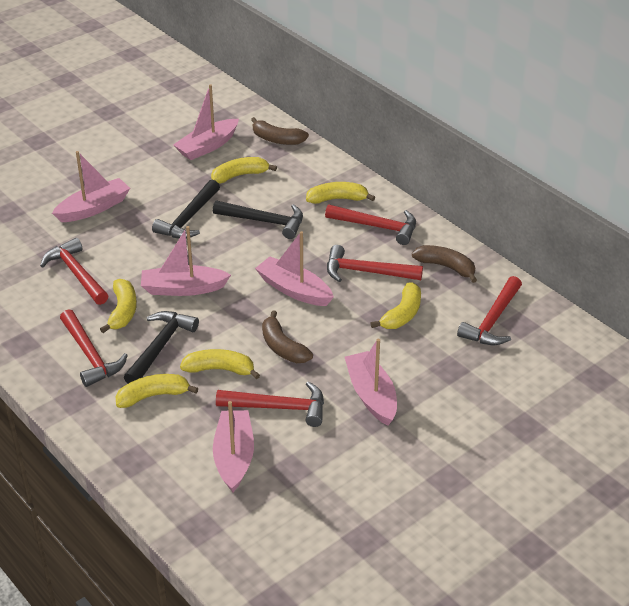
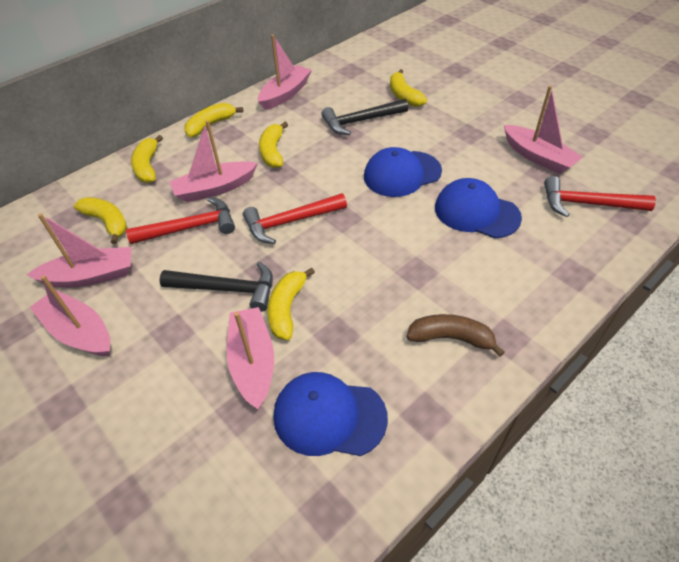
black hammer: 3 -> 2
blue cap: 0 -> 3
brown banana: 3 -> 1
red hammer: 6 -> 3

